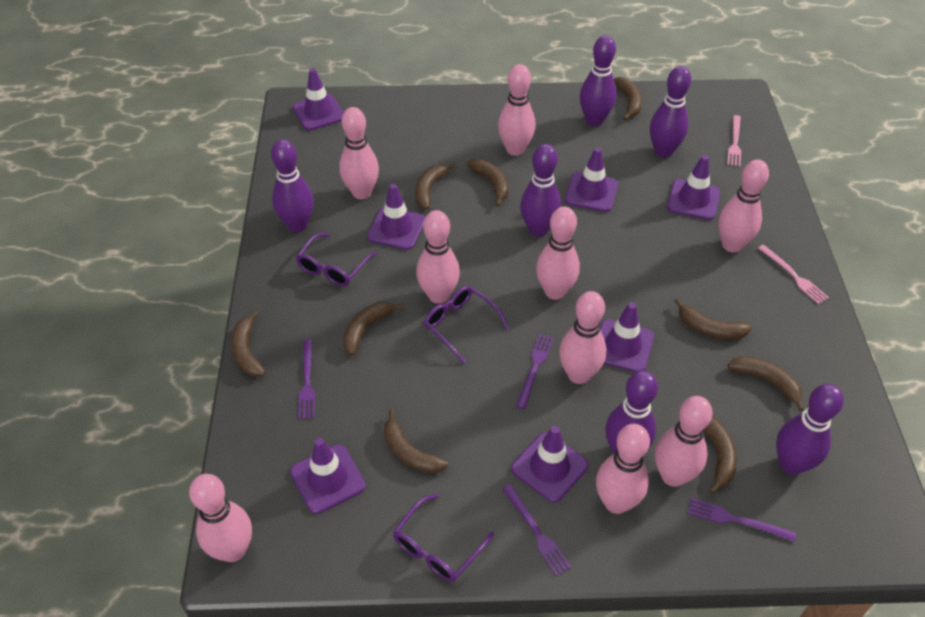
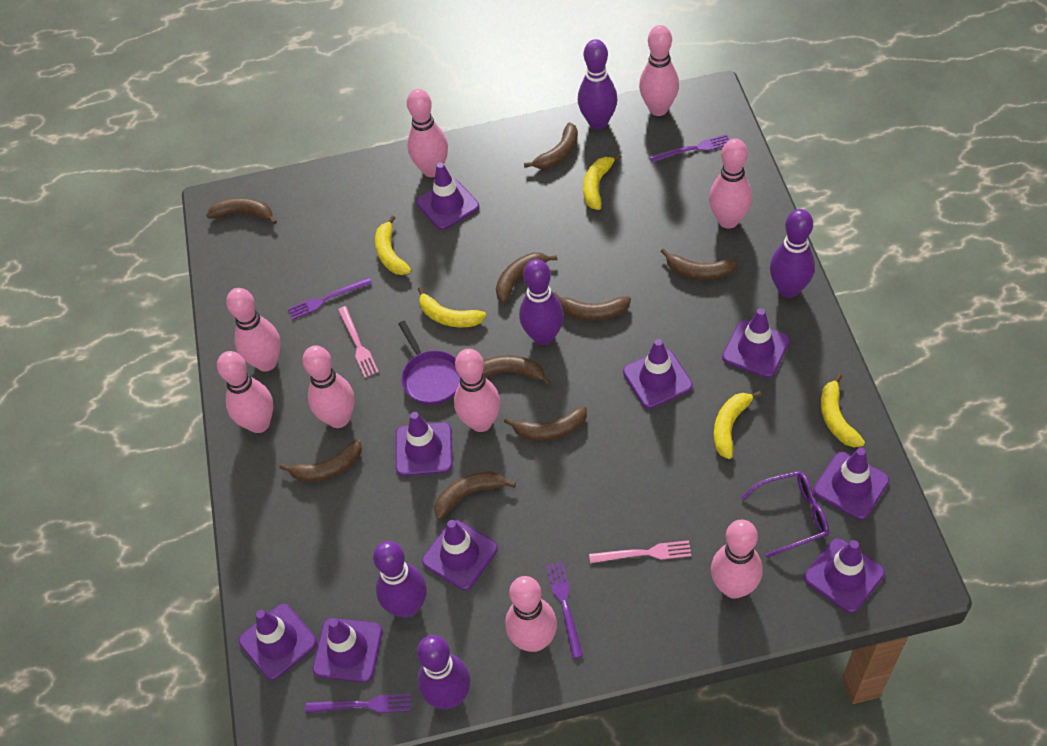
purple bowling pin: 6 -> 5
purple glasses: 3 -> 1
purple pan: 0 -> 1
purple traffic cone: 7 -> 9
yellow banana: 0 -> 5

